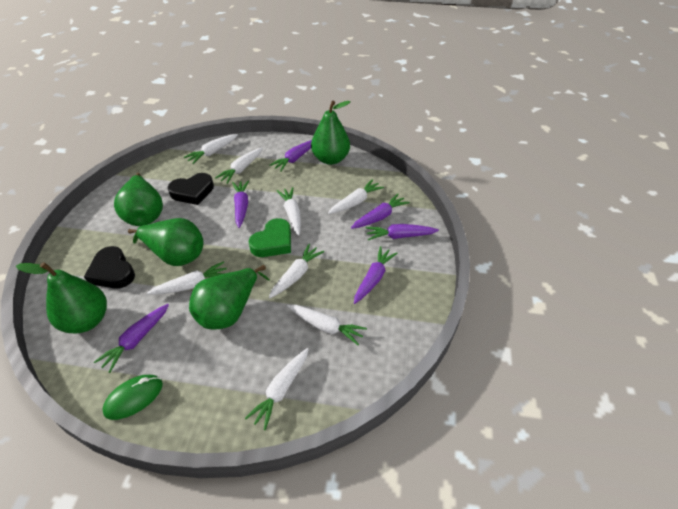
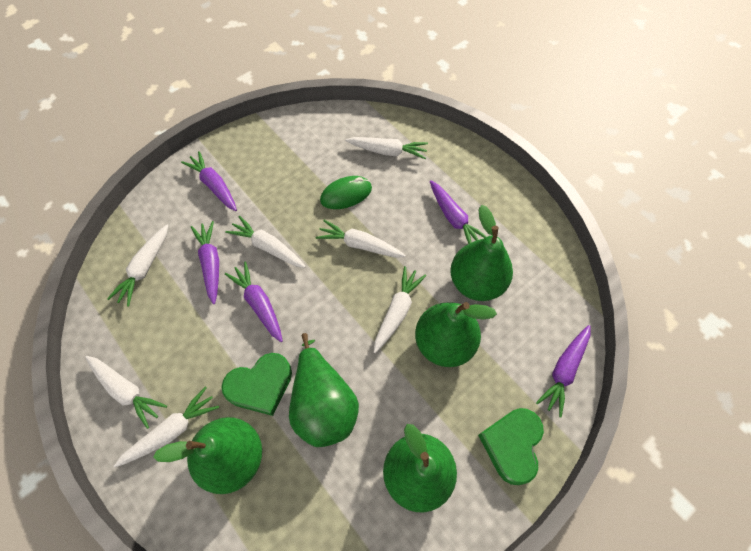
black heart: 2 -> 0
green heart: 1 -> 2
purple carrot: 6 -> 5
white carrot: 8 -> 7

